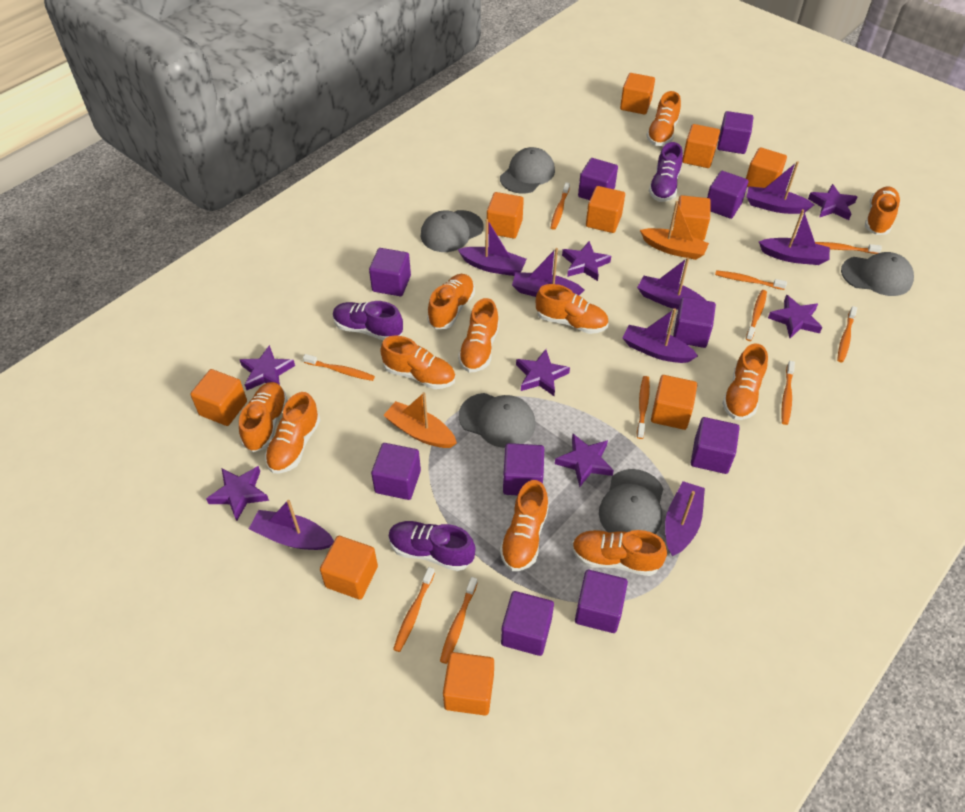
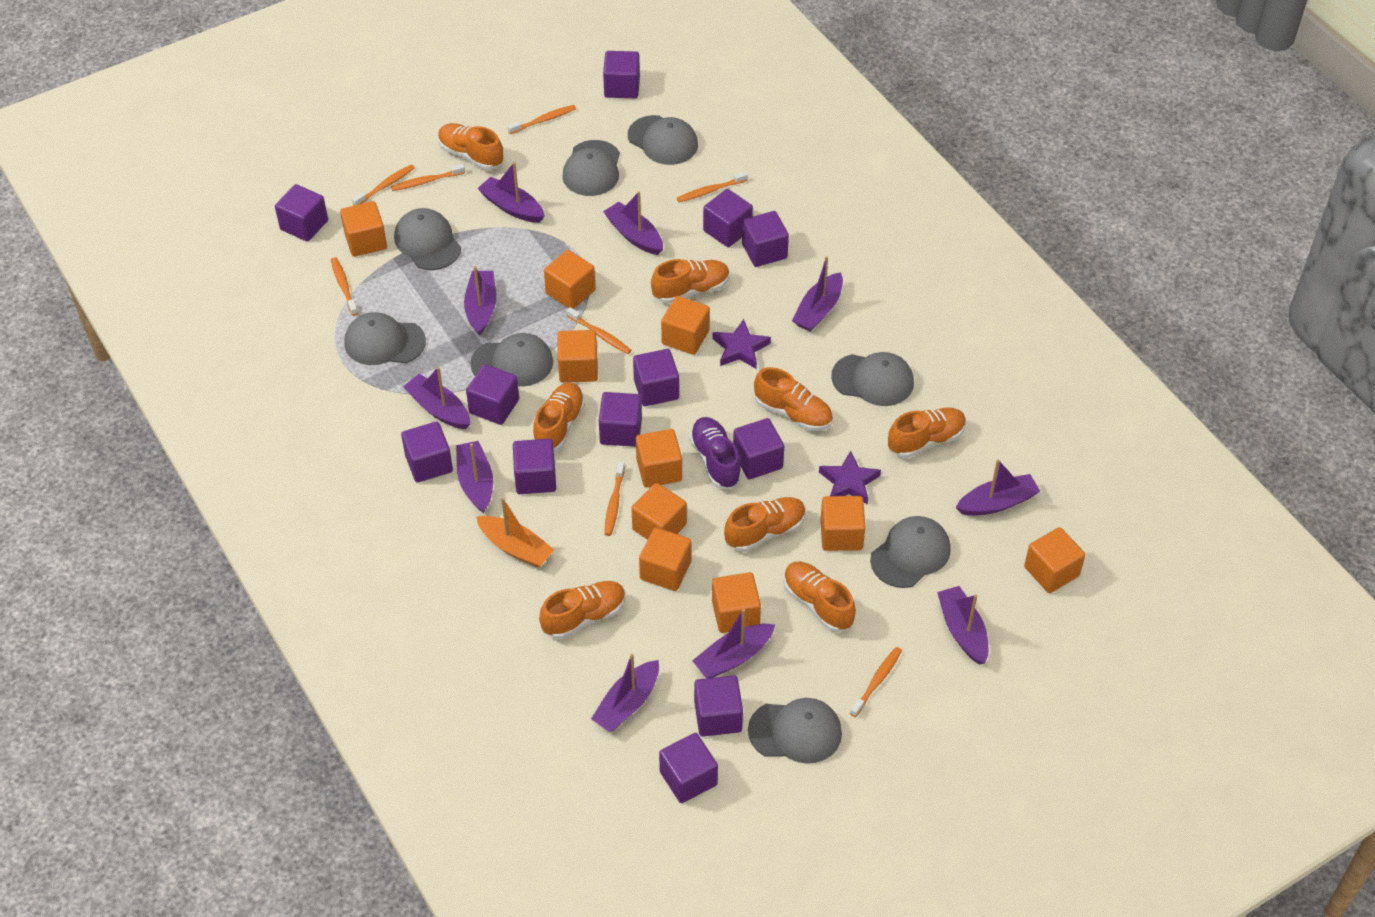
grey cap: 5 -> 8
orange boat: 2 -> 1
orange shoe: 11 -> 8
orange toothbrush: 10 -> 8
purple boat: 8 -> 10
purple cube: 10 -> 12
purple shoe: 3 -> 1
purple star: 7 -> 2

